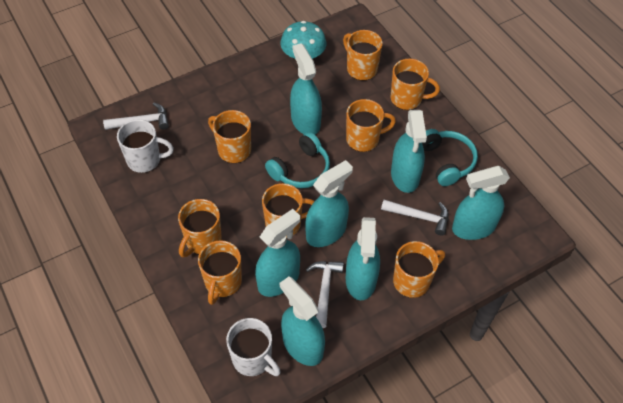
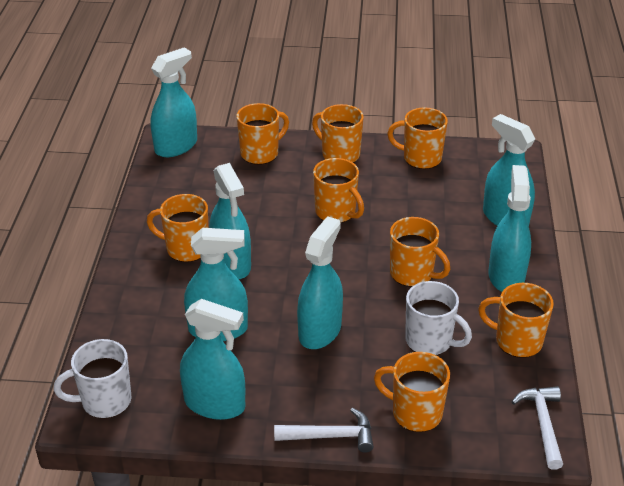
turquoise headphones: 2 -> 0
turquoise mushroom: 1 -> 0
white hammer: 3 -> 2

